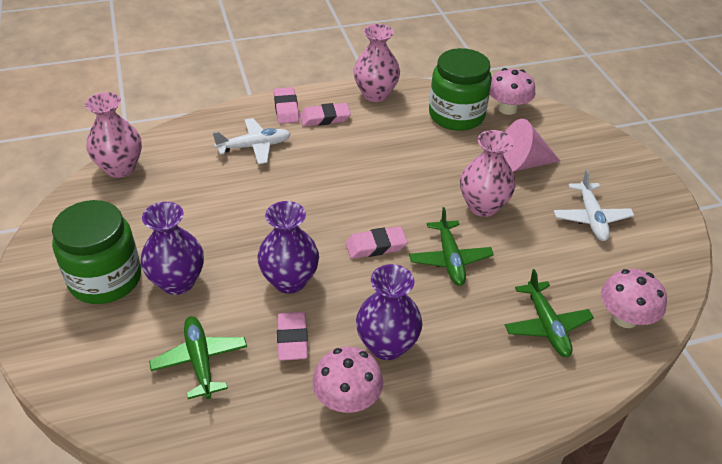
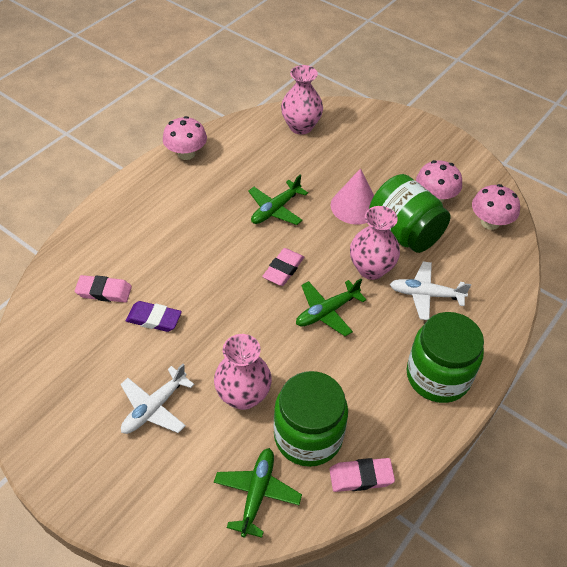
green jar: 2 -> 3
pink eraser: 4 -> 3
purple eraser: 0 -> 1
purple vase: 3 -> 0

